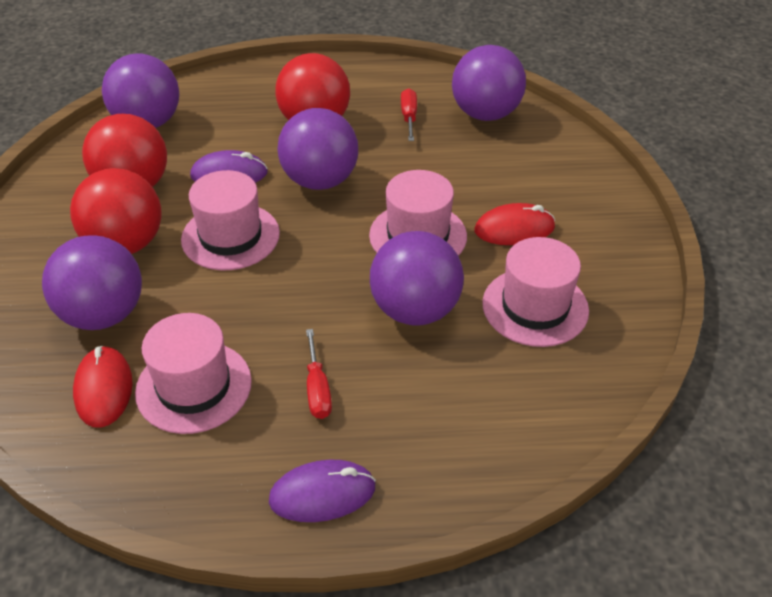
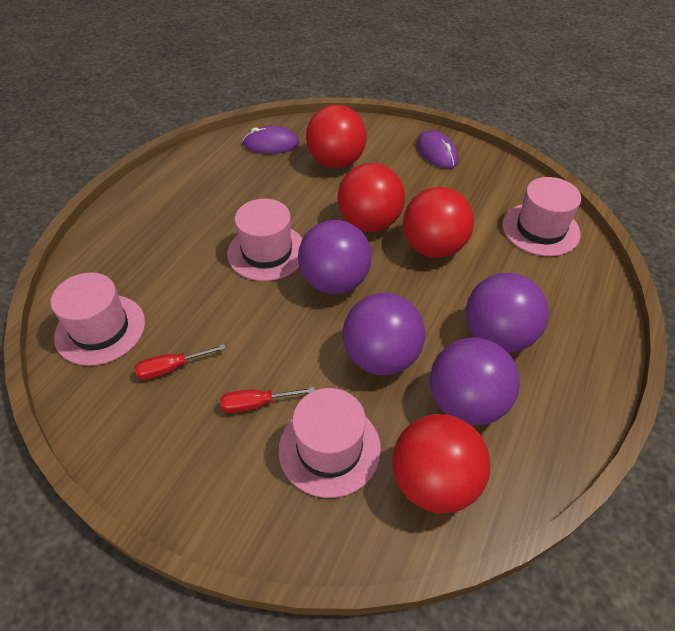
purple ball: 5 -> 4
red ball: 3 -> 4
red mouse: 2 -> 0

